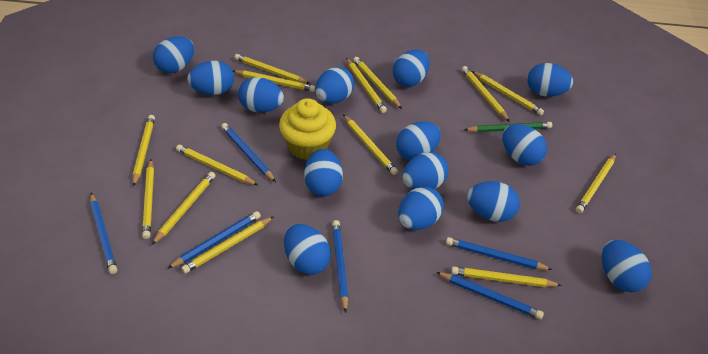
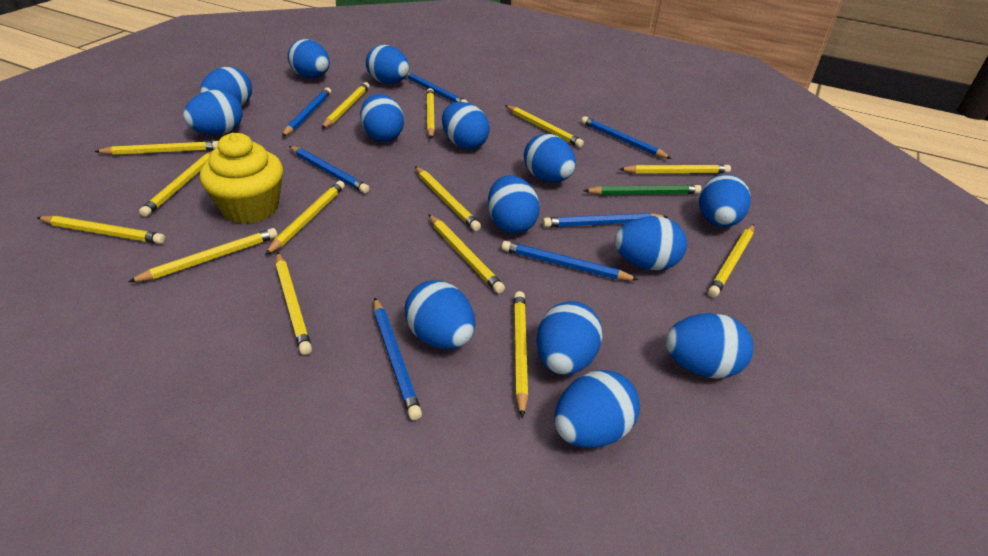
blue pencil: 6 -> 7

